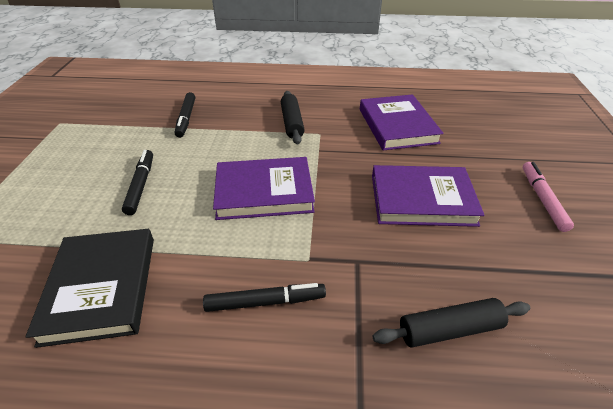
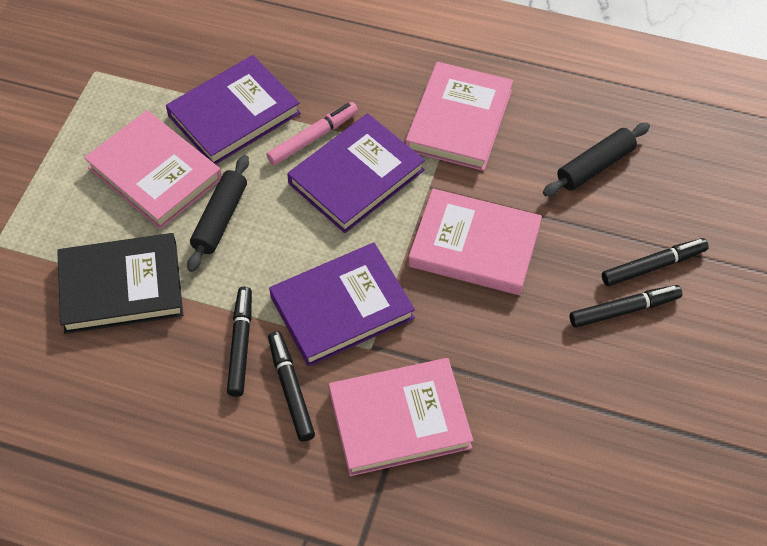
black marker: 3 -> 4
pink book: 0 -> 4

